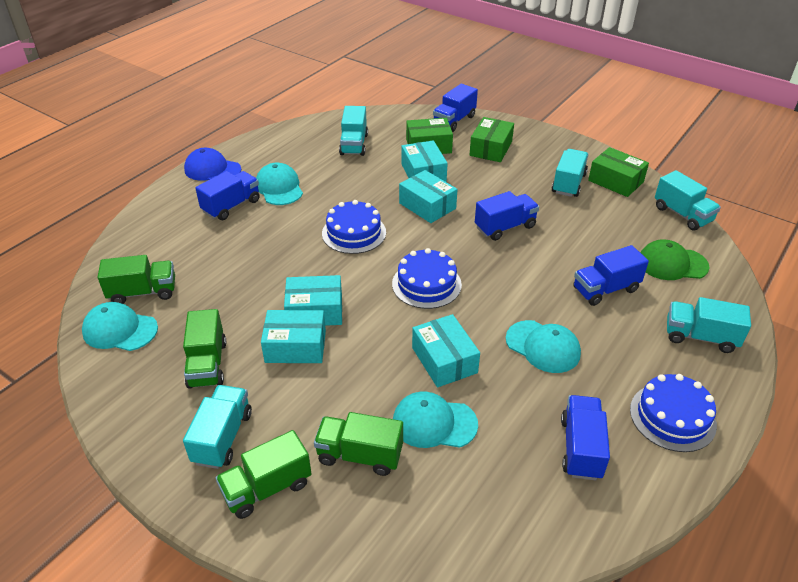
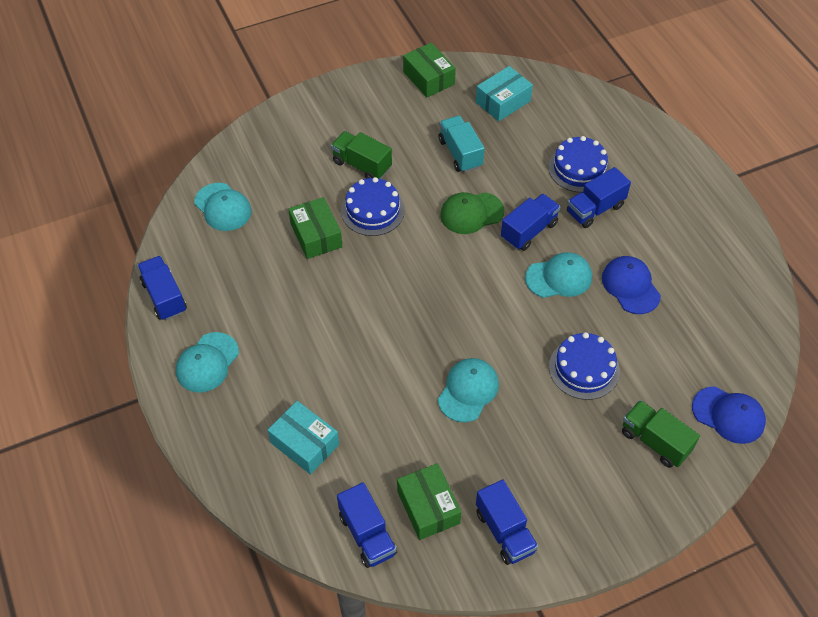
blue cap: 1 -> 2
green truck: 4 -> 2
turquoise box: 5 -> 2
turquoise truck: 5 -> 1

